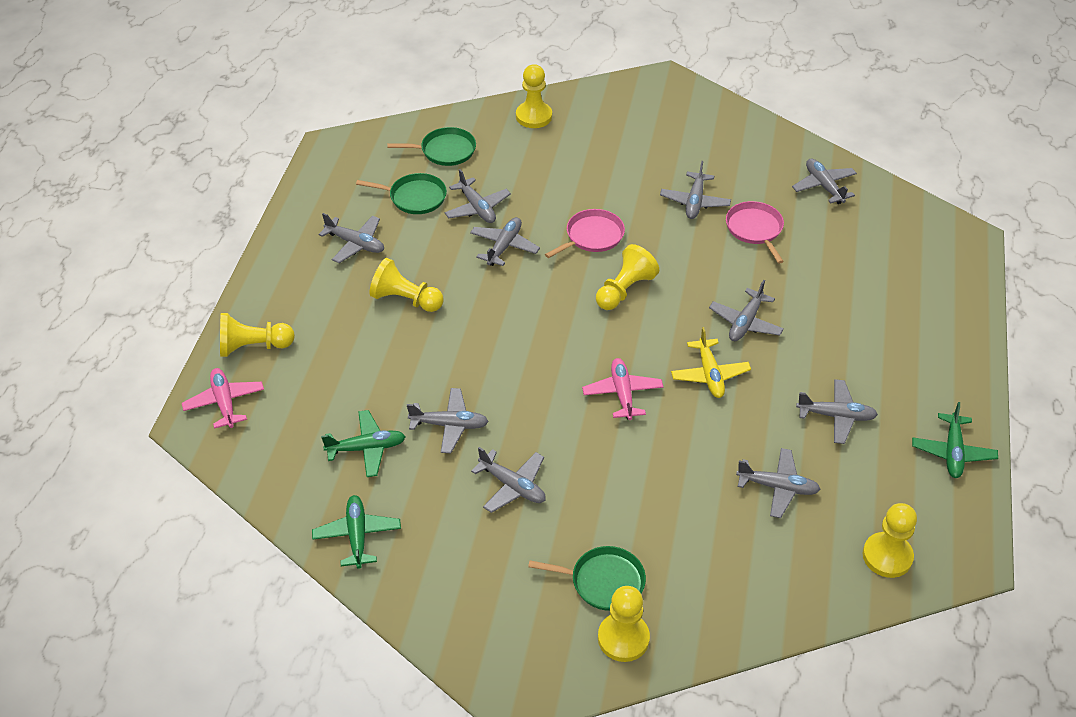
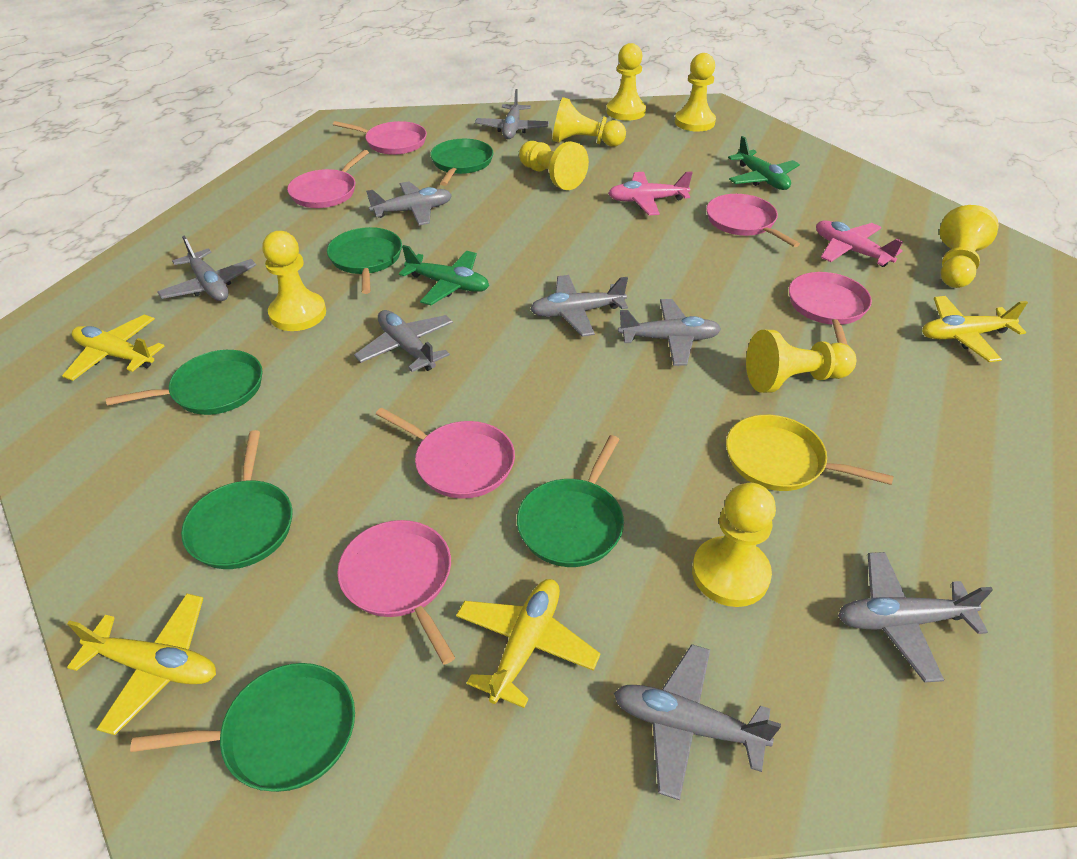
green pan: 3 -> 6
green plane: 3 -> 2
grey plane: 10 -> 8
pink pan: 2 -> 6
yellow pan: 0 -> 1
yellow pawn: 6 -> 8
yellow plane: 1 -> 4

